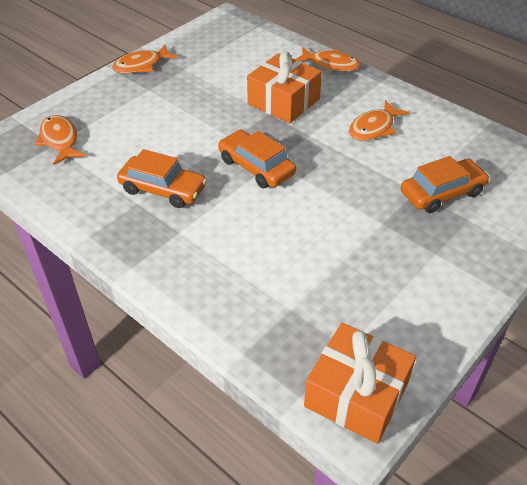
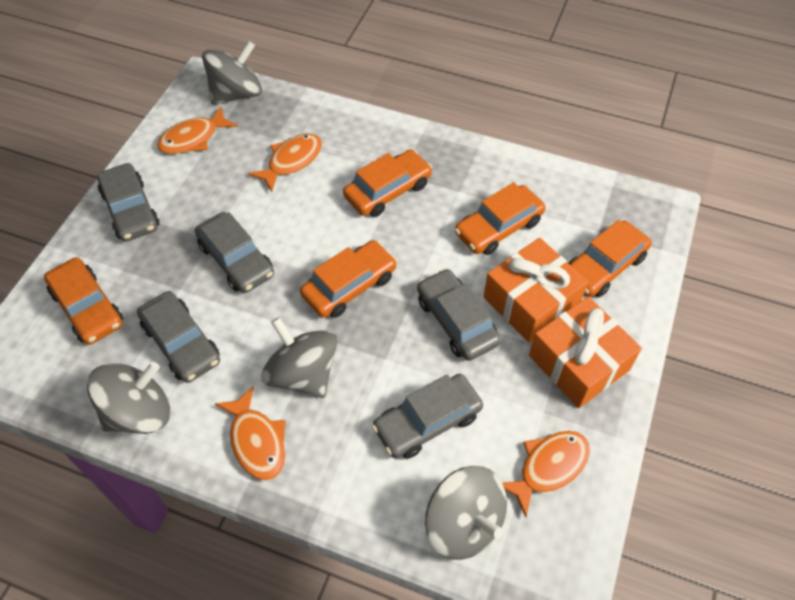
grey car: 0 -> 5
grey spinning top: 0 -> 4
orange car: 3 -> 5

